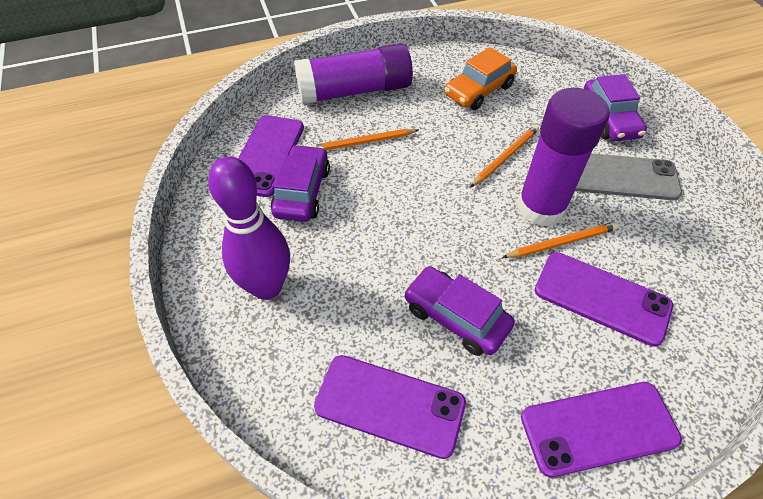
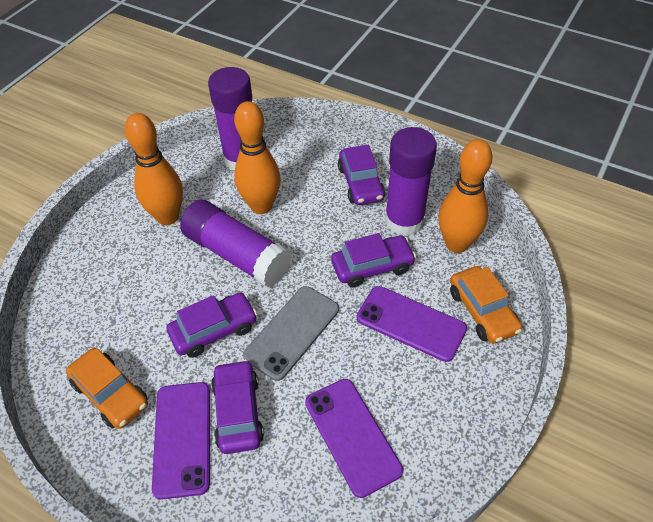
orange bowling pin: 0 -> 3
orange car: 1 -> 2
orange pencil: 3 -> 0
purple bowling pin: 1 -> 0
purple car: 3 -> 4
purple glue stick: 2 -> 3
purple phone: 4 -> 3

